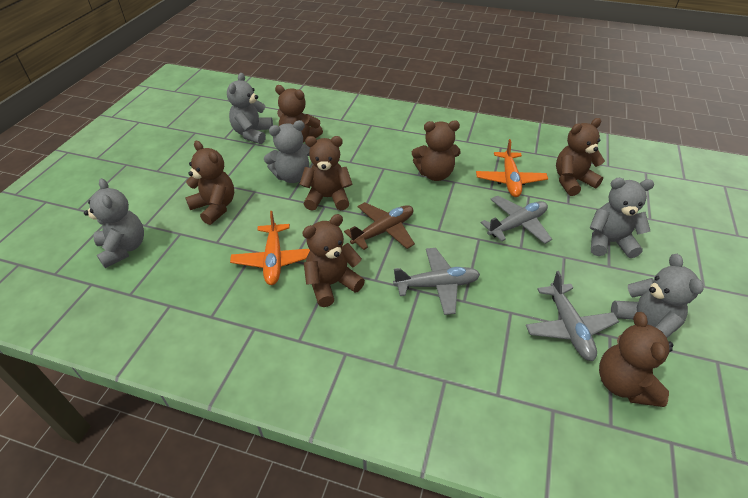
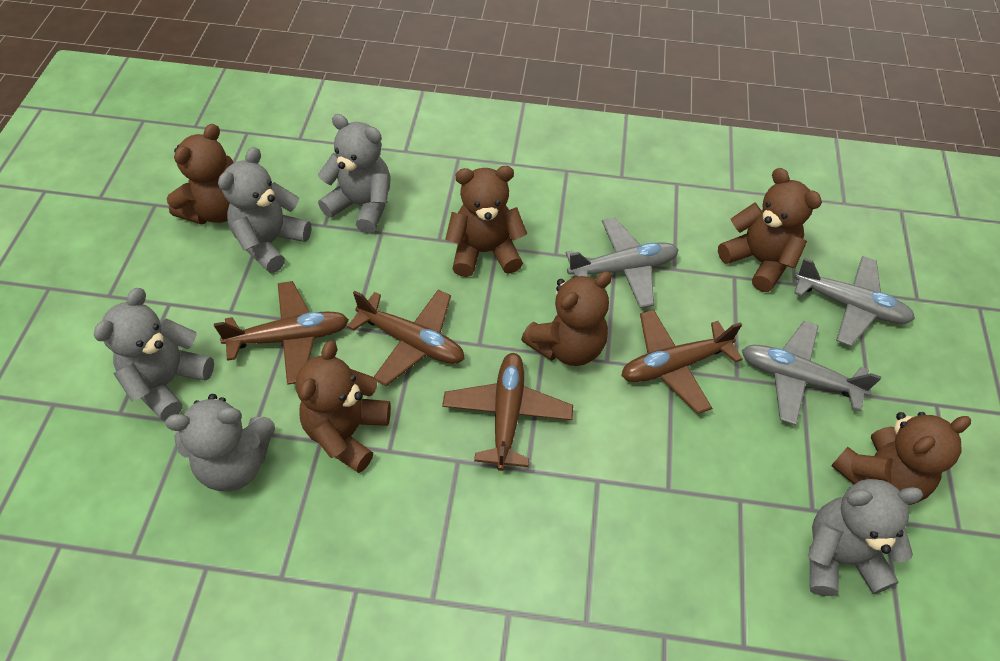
brown plane: 1 -> 4
brown teddy bear: 7 -> 6
orange plane: 2 -> 0

